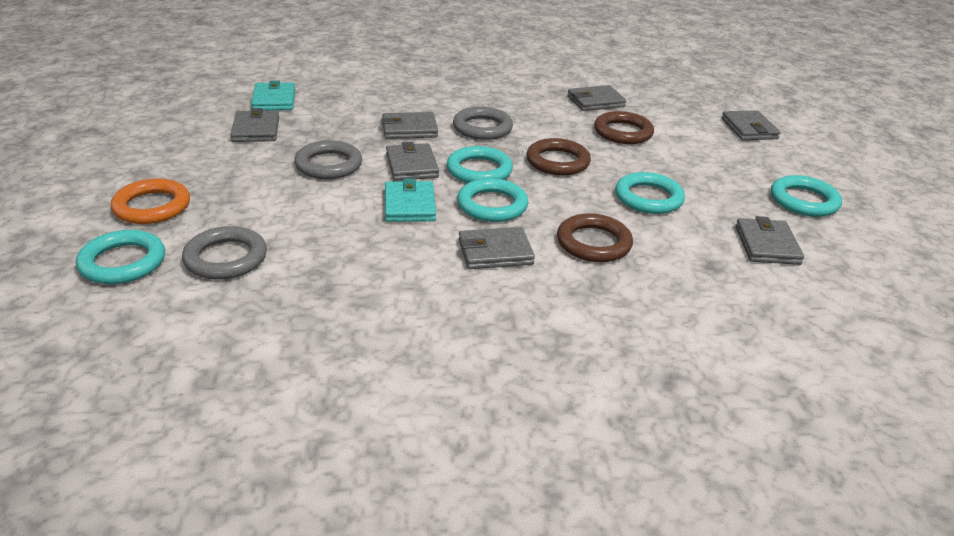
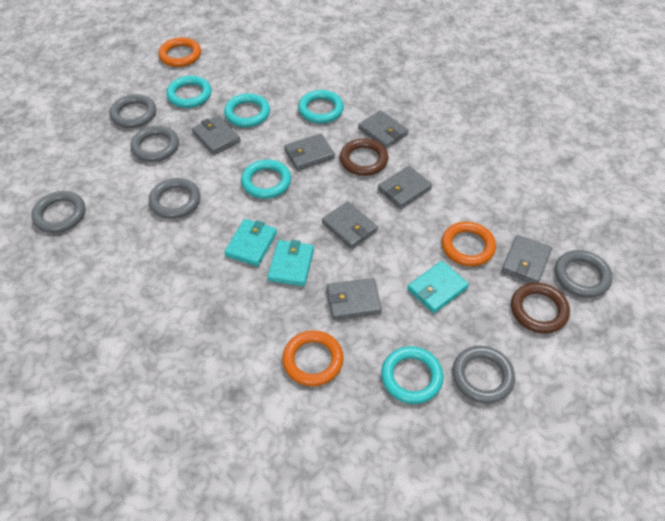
brown ring: 3 -> 2
grey ring: 3 -> 6
orange ring: 1 -> 3
turquoise wallet: 2 -> 3

